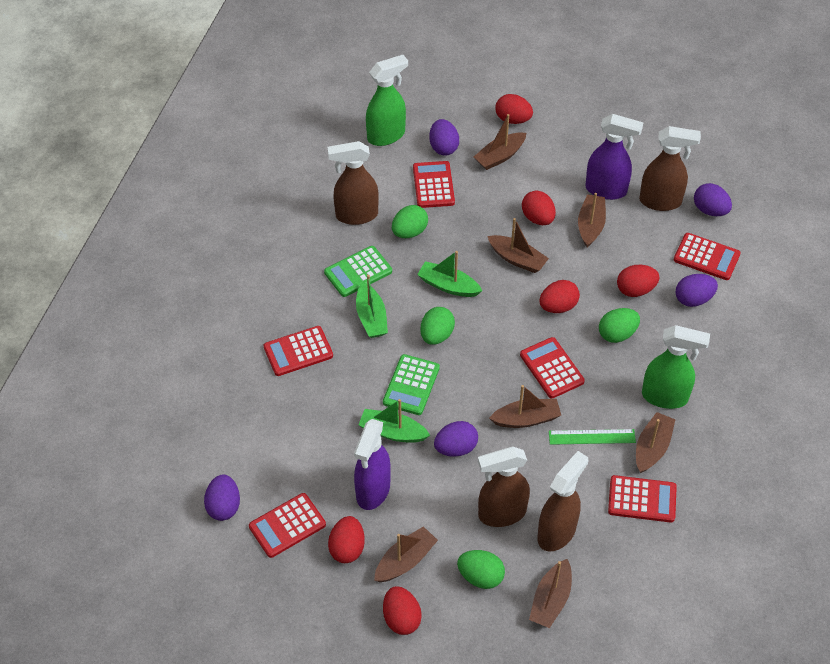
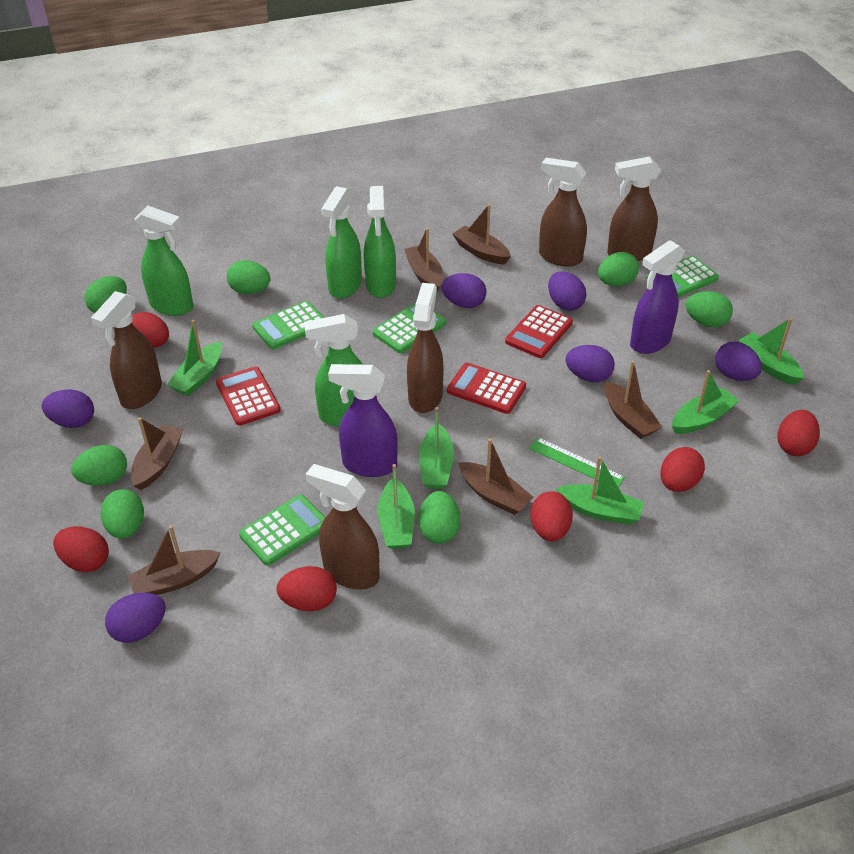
brown boat: 7 -> 6
brown spray bottle: 4 -> 5
green boat: 3 -> 6
green calculator: 2 -> 4
green egg: 4 -> 7
green spray bottle: 2 -> 4
purple egg: 5 -> 6
red calculator: 6 -> 3

